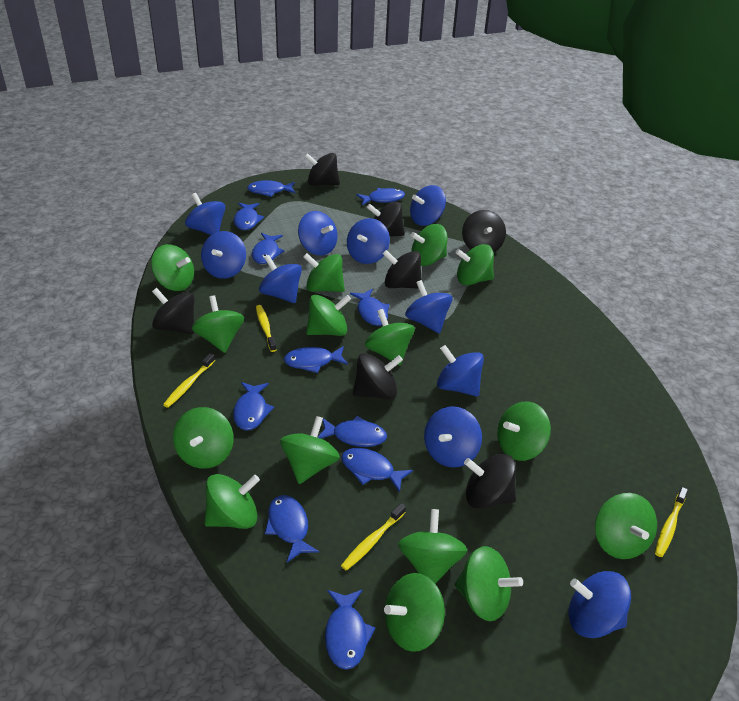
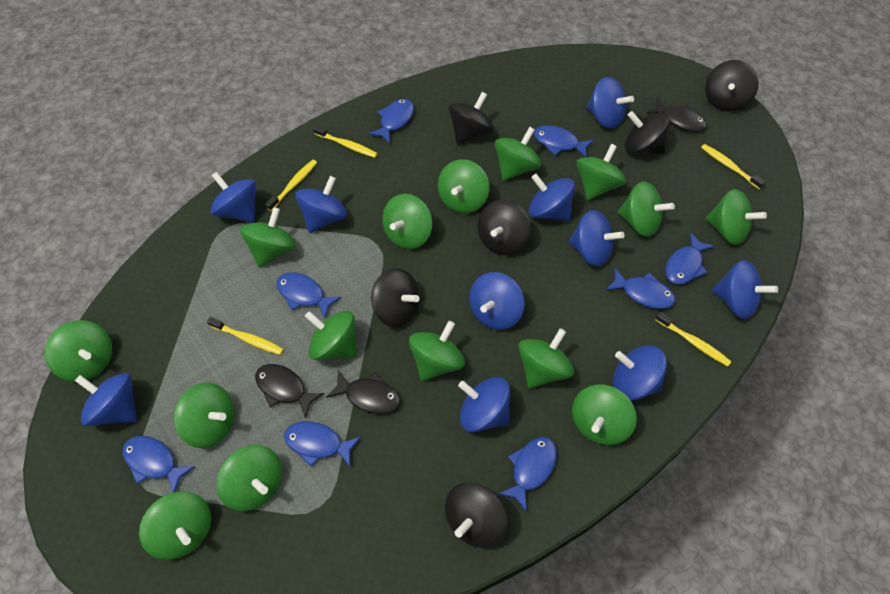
black fish: 0 -> 3
black spinning top: 7 -> 6
blue fish: 11 -> 8
yellow toothbrush: 4 -> 5

